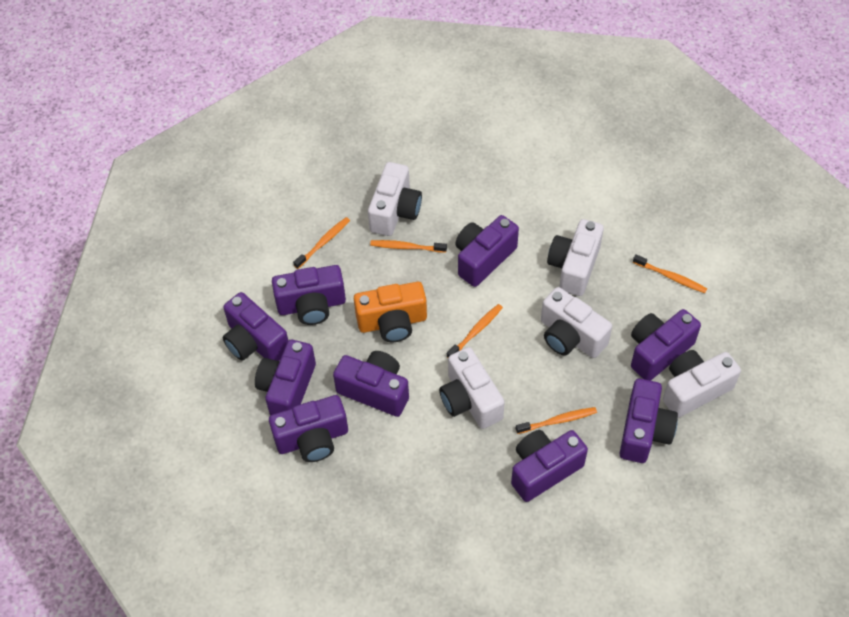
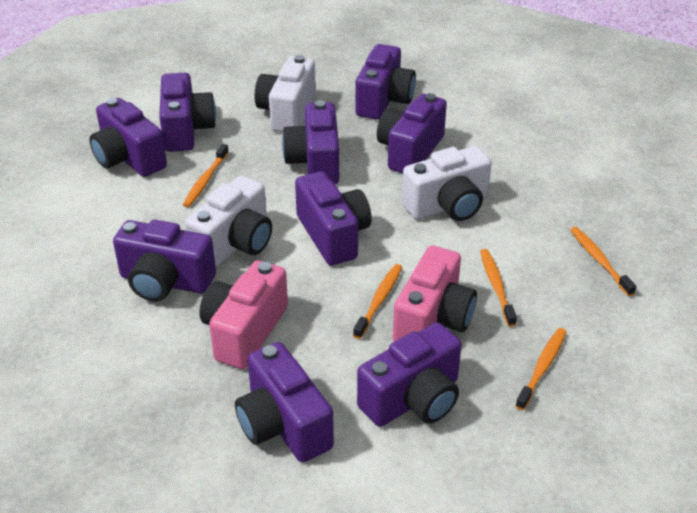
orange camera: 1 -> 0
pink camera: 0 -> 2
white camera: 5 -> 3

